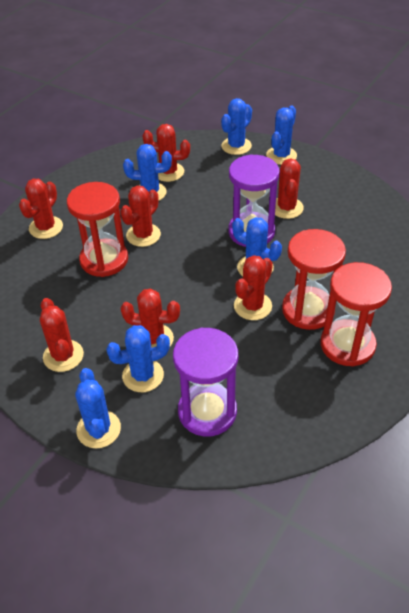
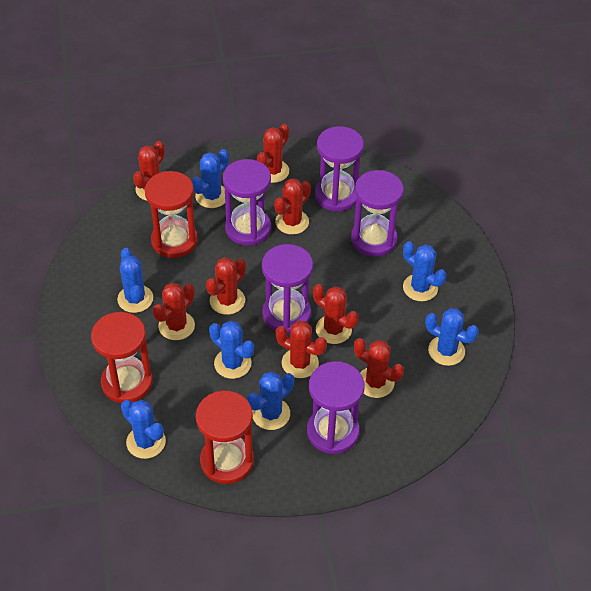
blue cactus: 6 -> 7
purple hourglass: 2 -> 5
red cactus: 7 -> 8

